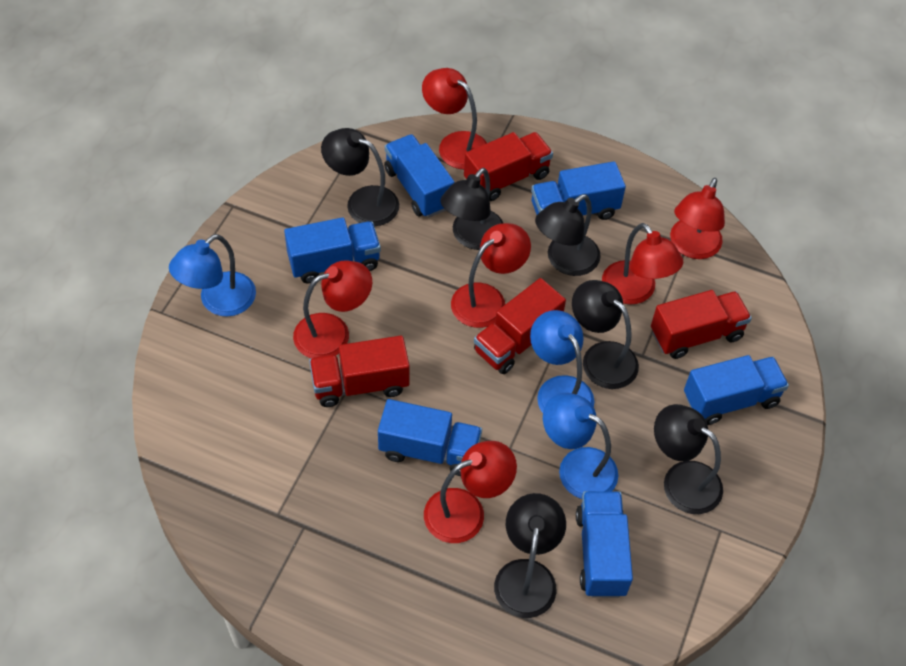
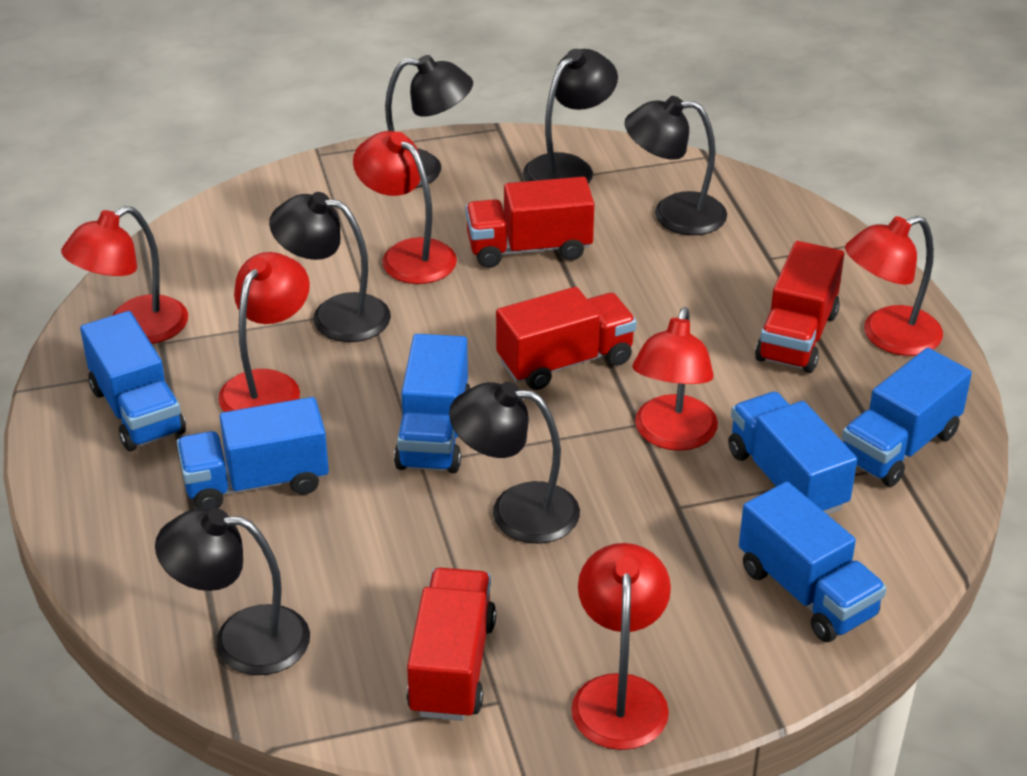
blue lamp: 3 -> 0

